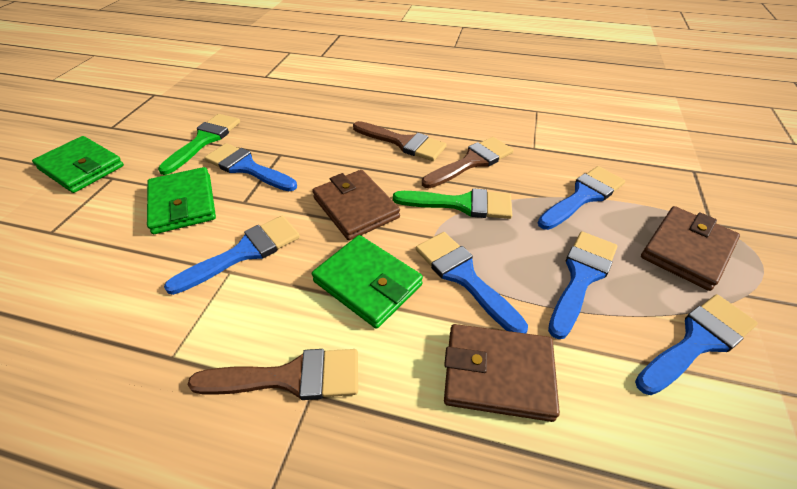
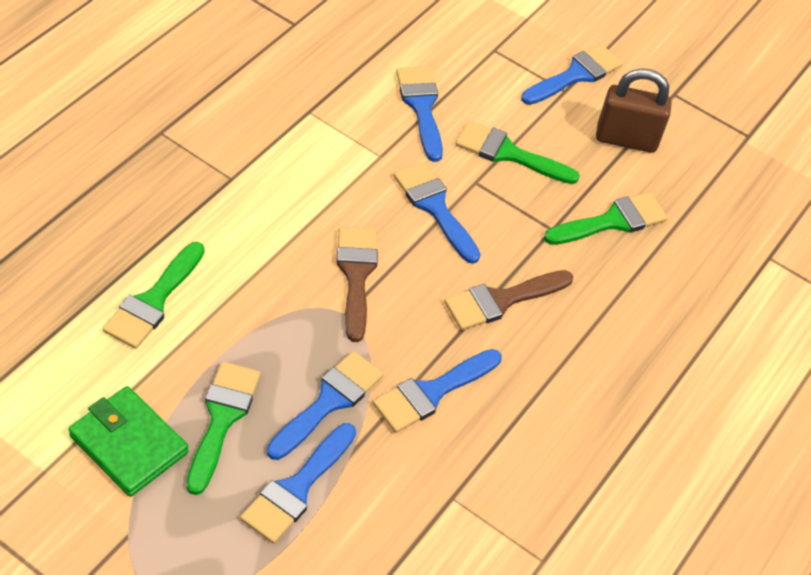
brown brush: 3 -> 2
brown padlock: 0 -> 1
brown wallet: 3 -> 0
green brush: 2 -> 4
green wallet: 3 -> 1

